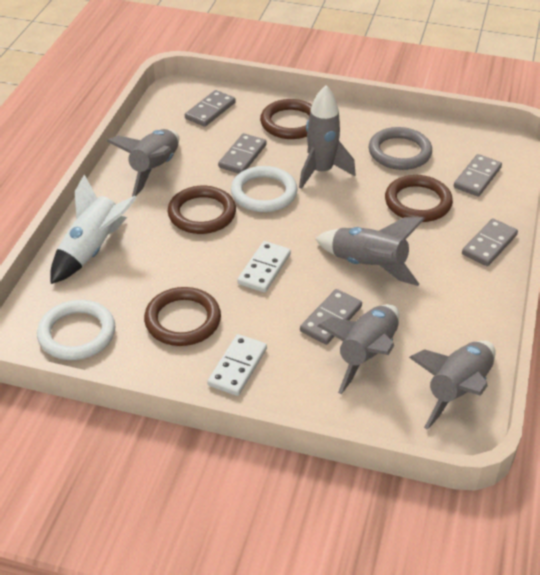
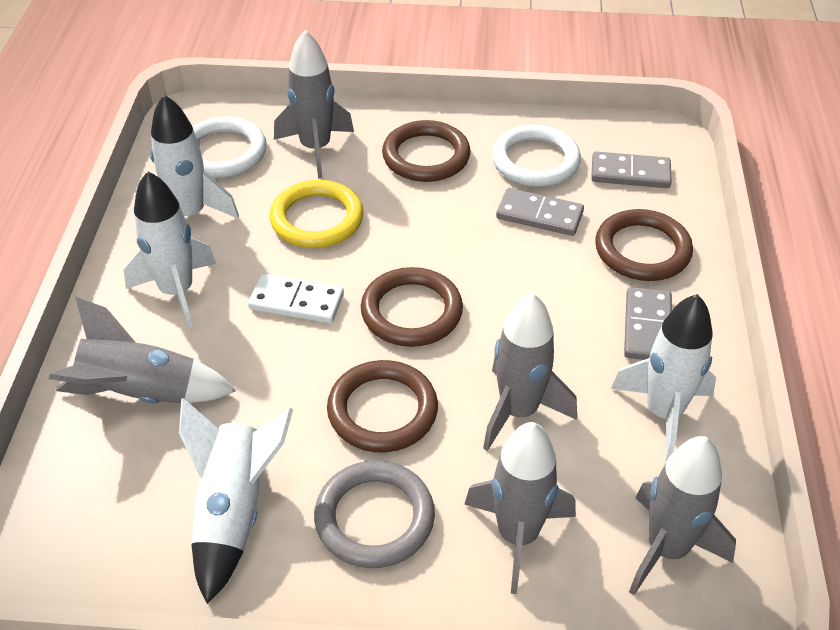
grey domino: 5 -> 3
white domino: 2 -> 1
white rocket: 1 -> 4
yellow ring: 0 -> 1

